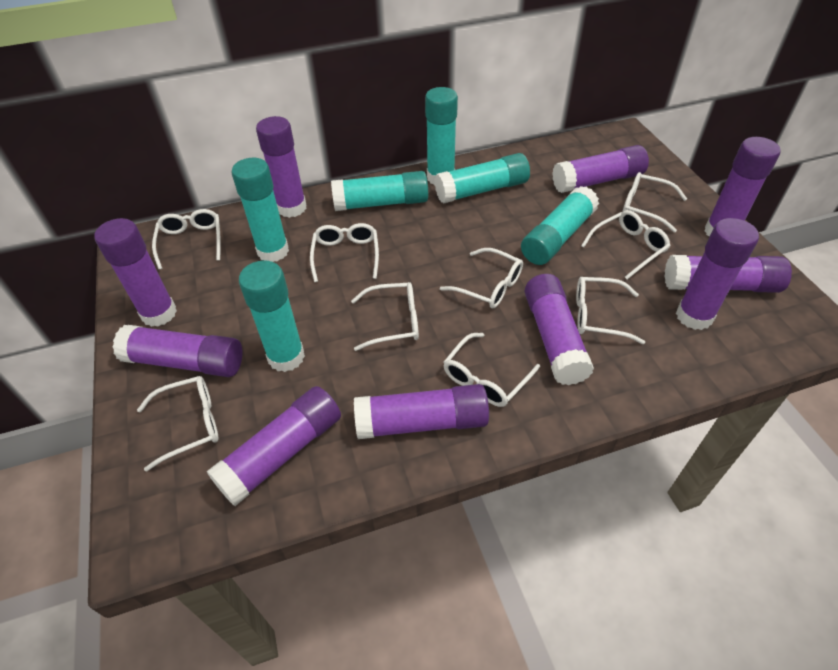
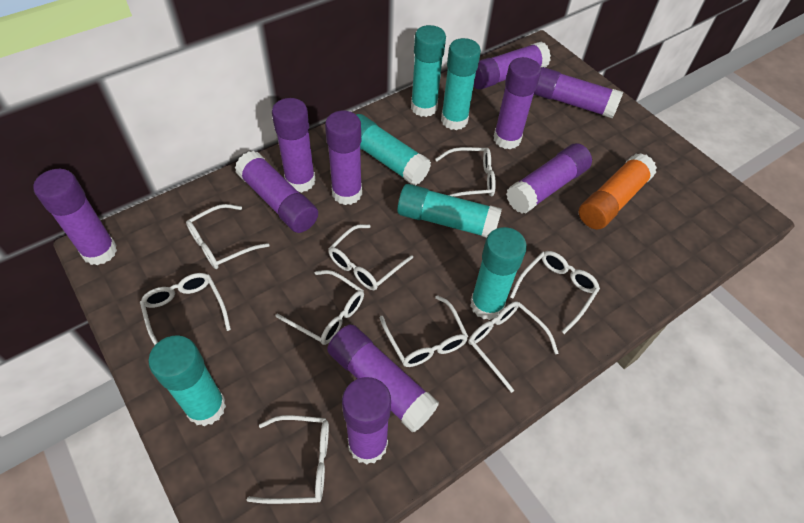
orange glue stick: 0 -> 1

